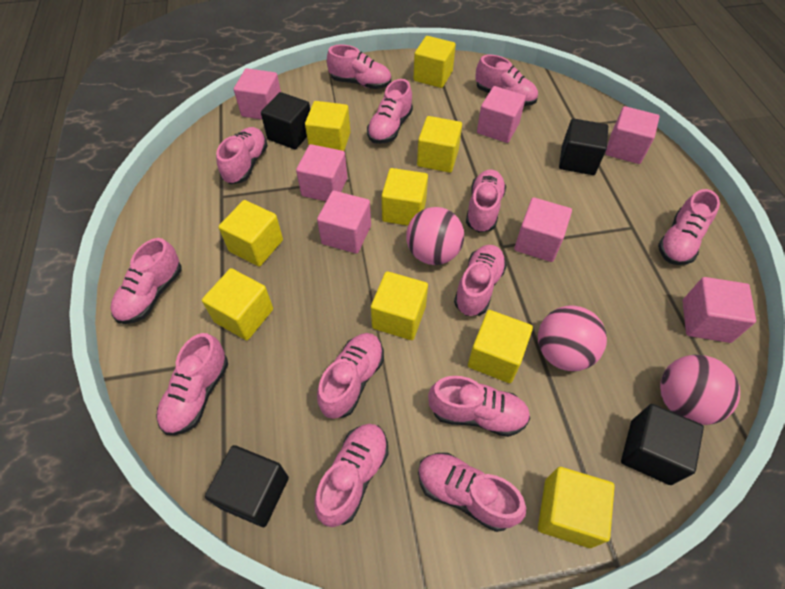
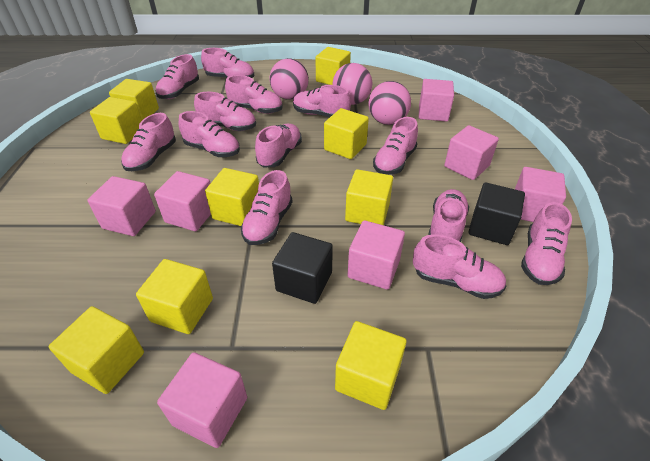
black cube: 4 -> 2

